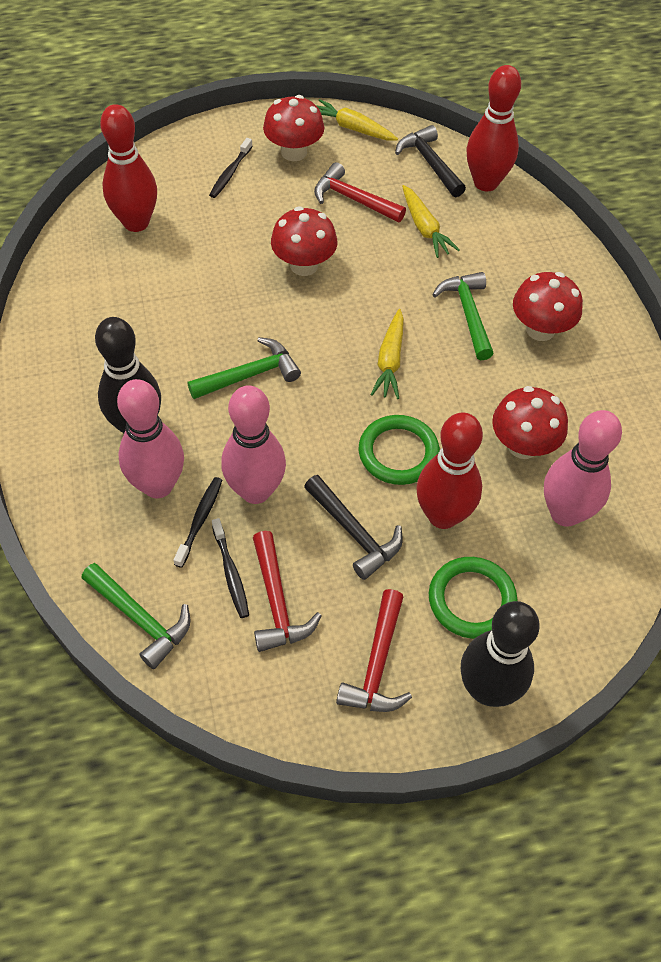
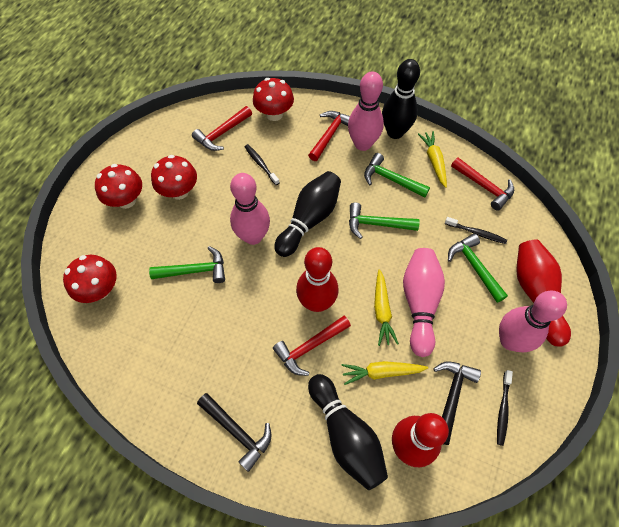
black bowling pin: 2 -> 3
green hammer: 3 -> 4
green ring: 2 -> 0
pink bowling pin: 3 -> 4
red hammer: 3 -> 4

